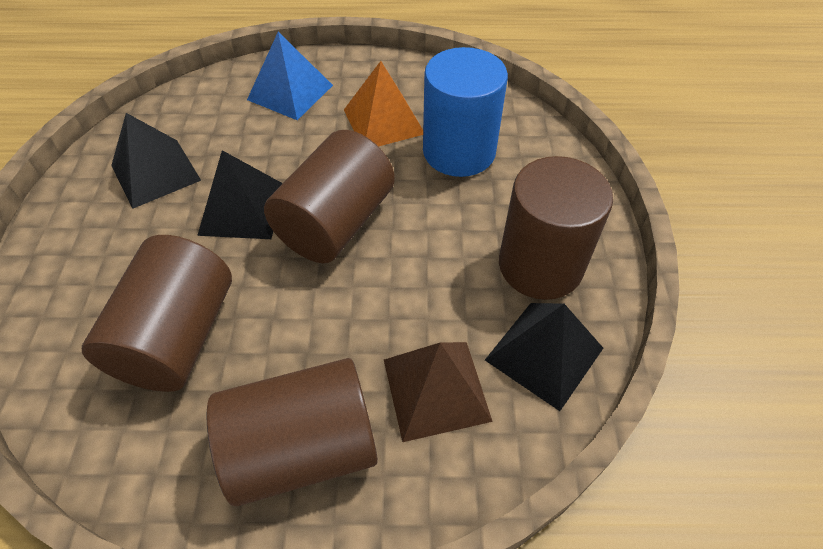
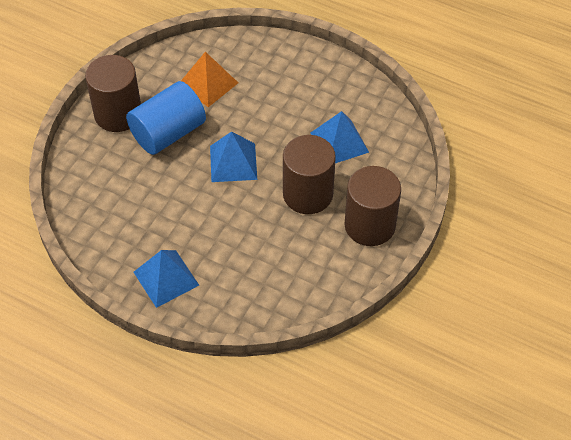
black pyramid: 3 -> 0
blue pyramid: 1 -> 3
brown cylinder: 4 -> 3
brown pyramid: 1 -> 0

